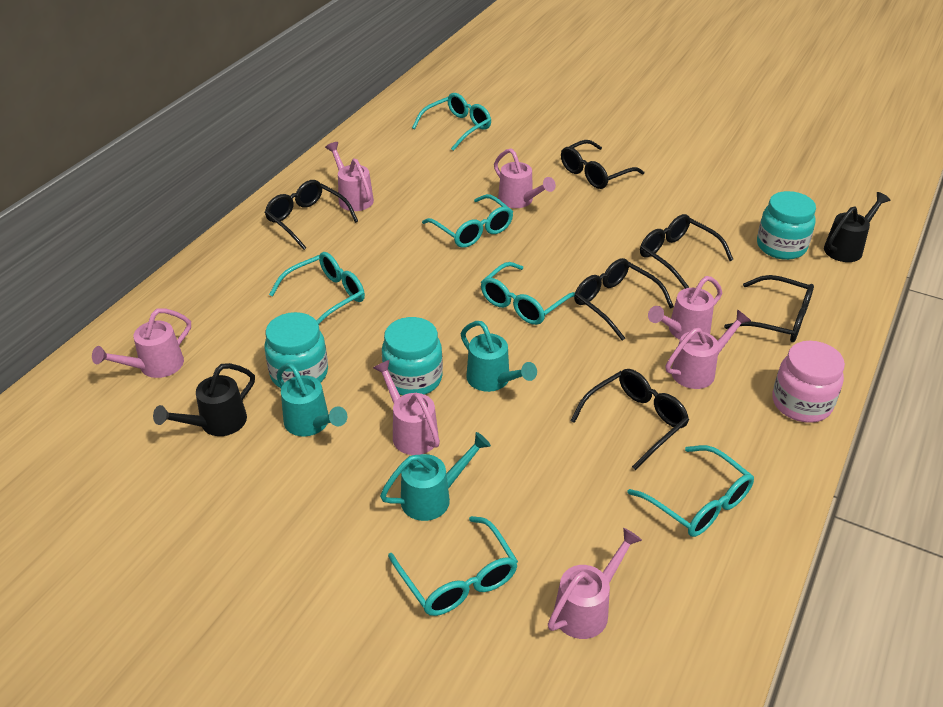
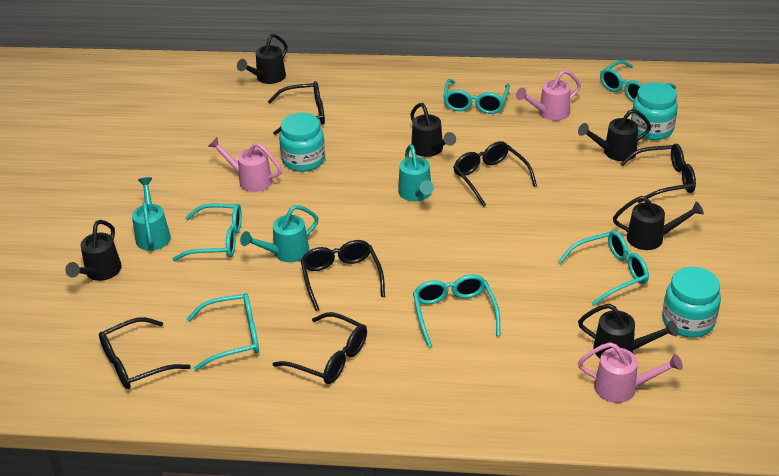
black watering can: 2 -> 6
pink jar: 1 -> 0
pink watering can: 7 -> 3

